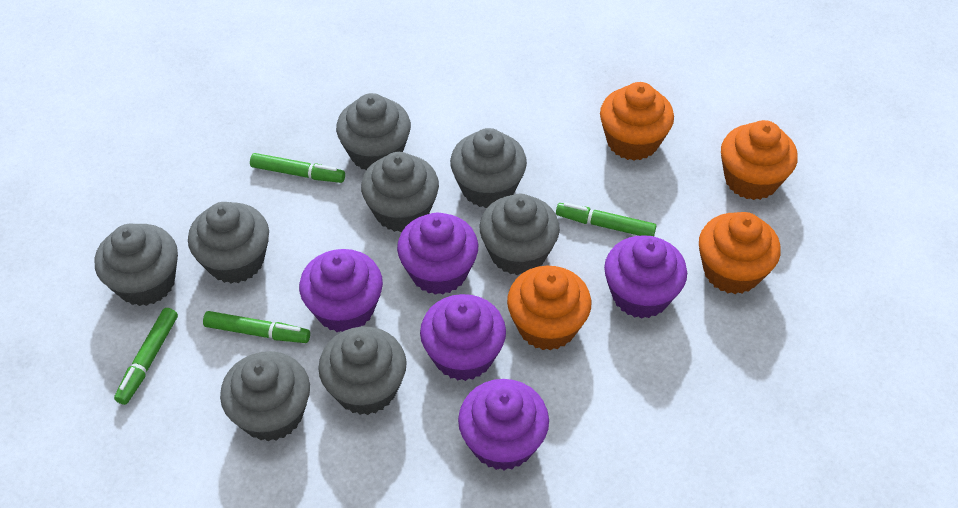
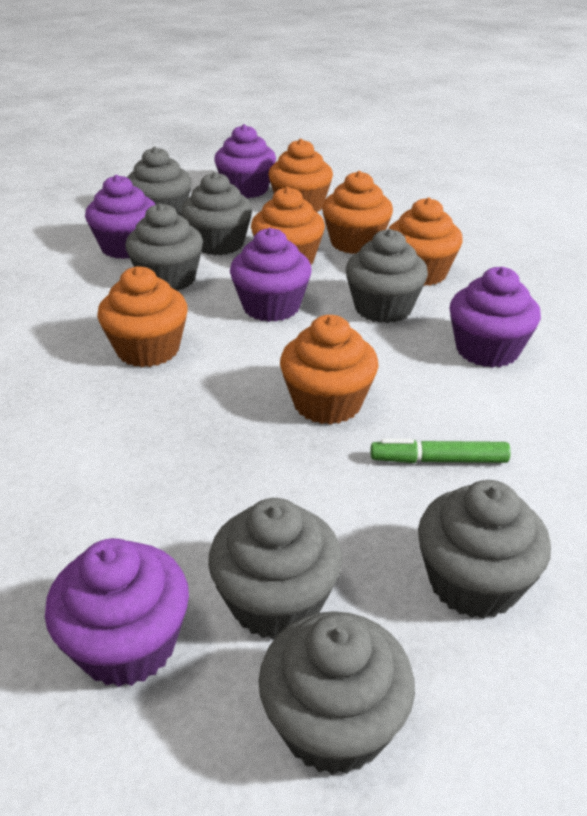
green marker: 4 -> 1
grey cupcake: 8 -> 7
orange cupcake: 4 -> 6

